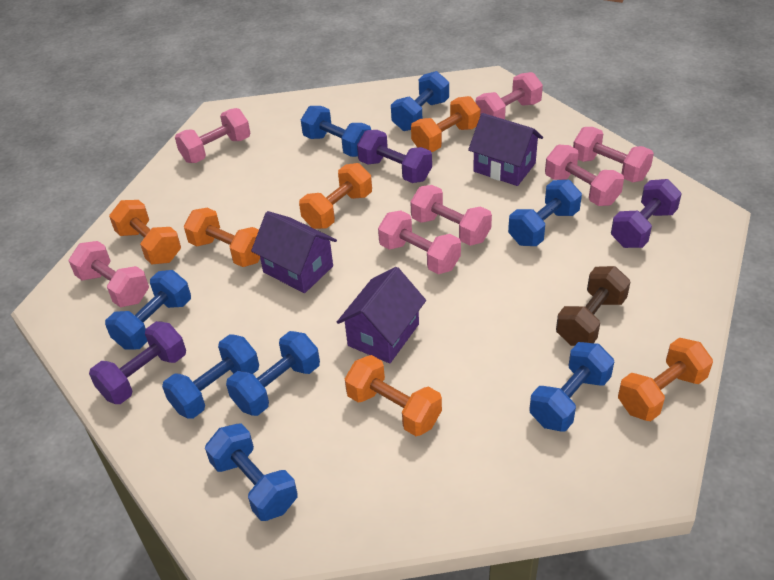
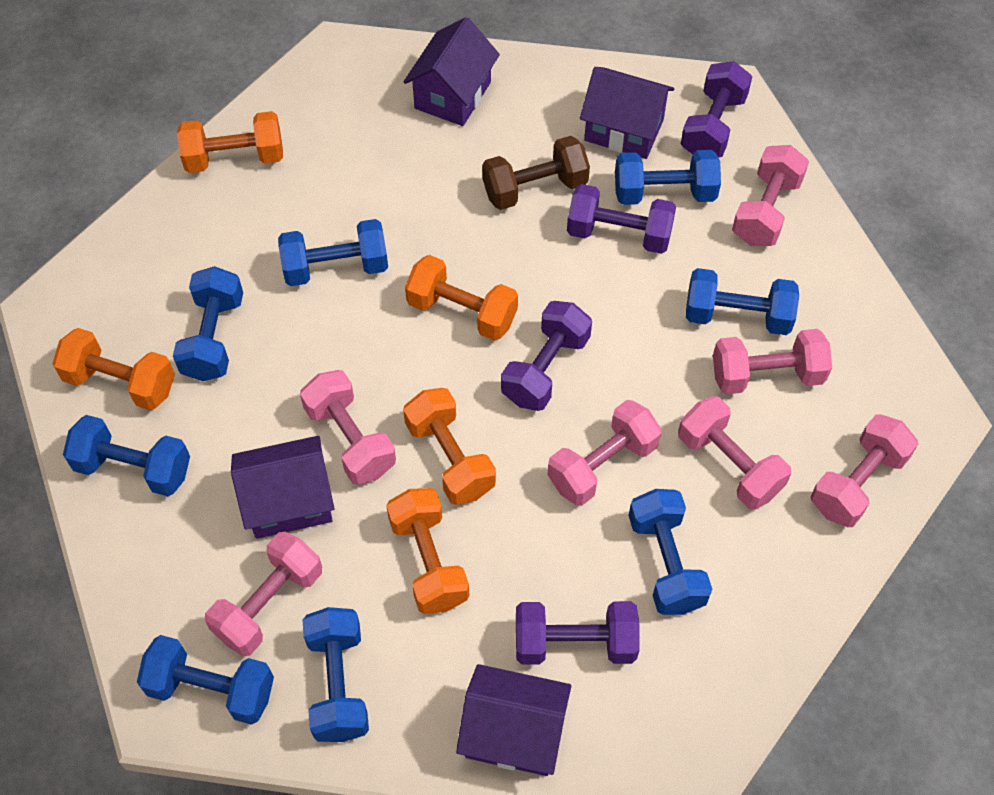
orange dumbbell: 6 -> 5
purple dumbbell: 3 -> 4
purple house: 3 -> 4

